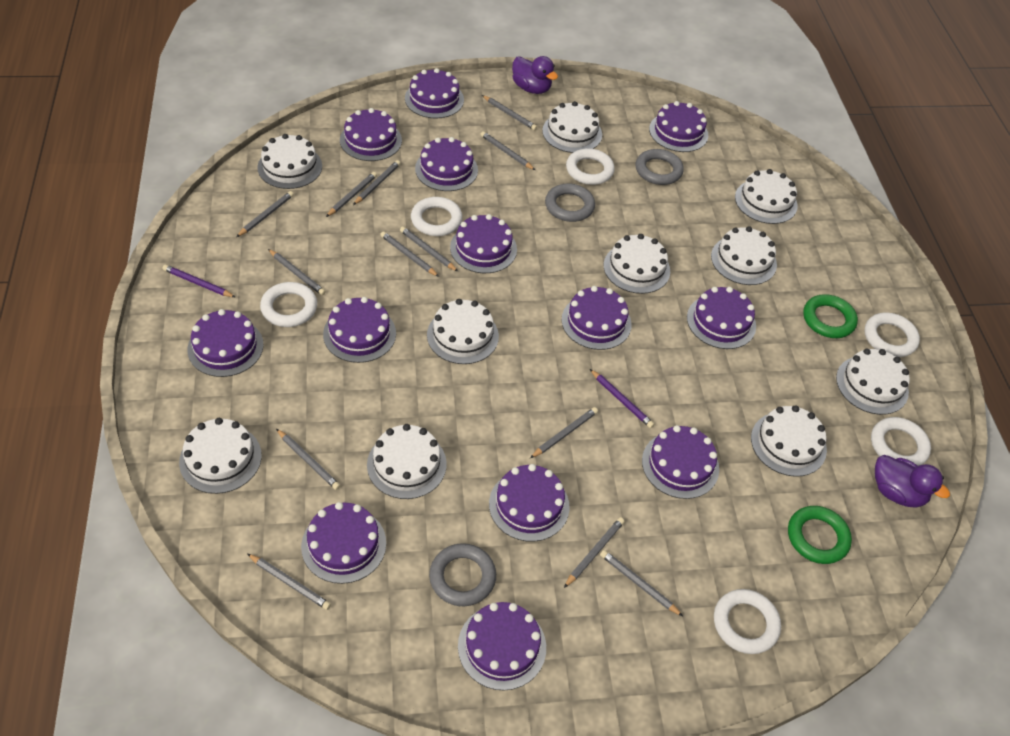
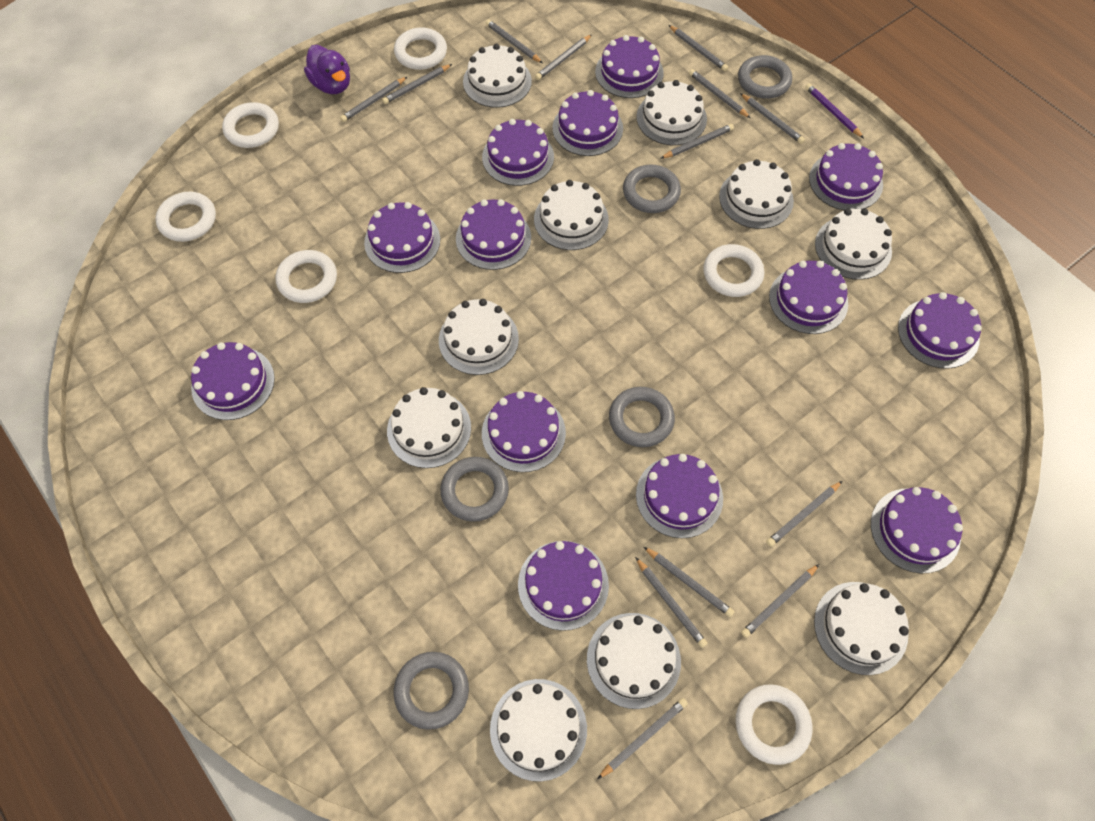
green ring: 2 -> 0
grey ring: 3 -> 5
purple duck: 2 -> 1
purple pencil: 2 -> 1

